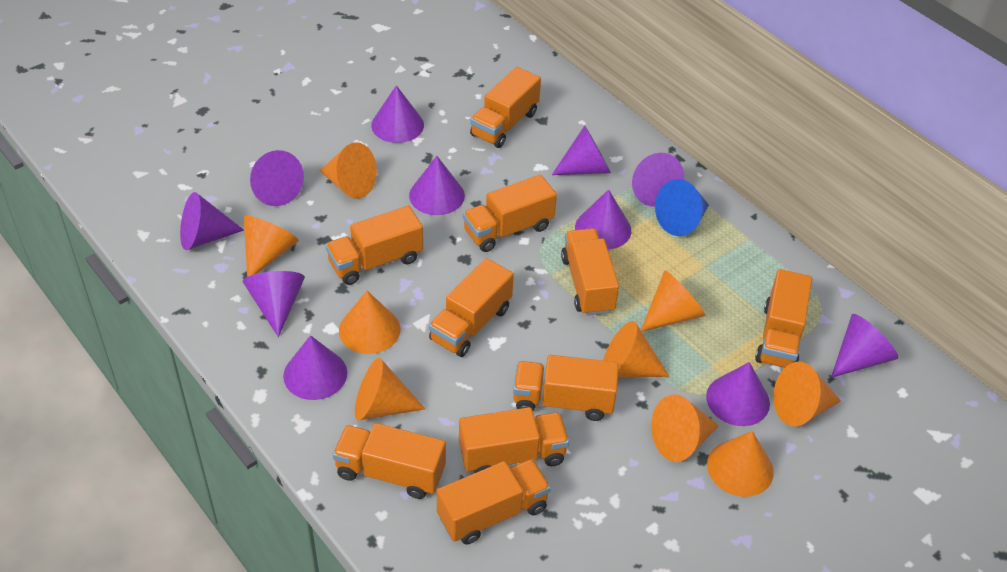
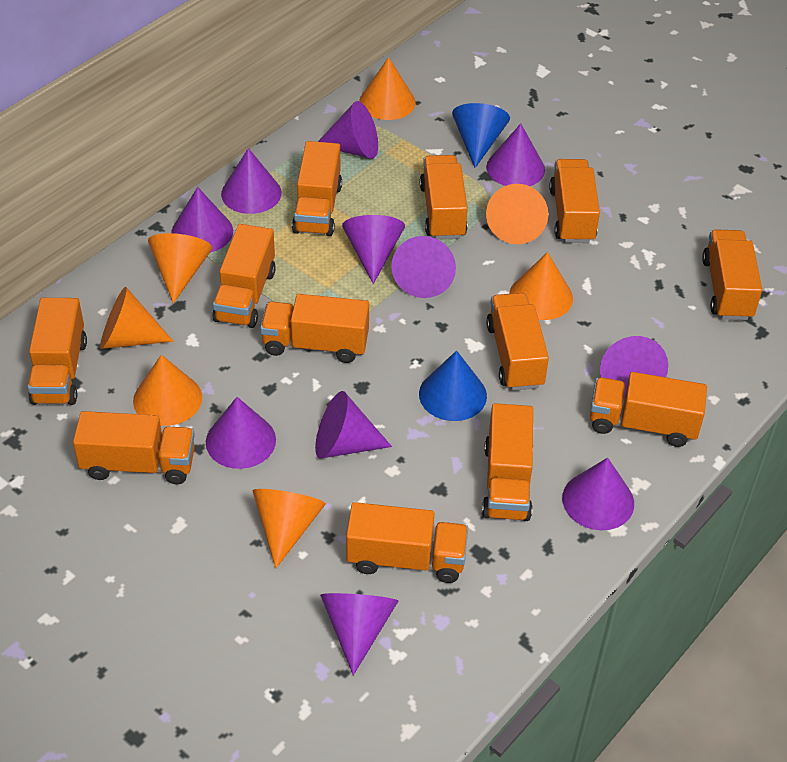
blue cone: 1 -> 2
orange cone: 9 -> 7
orange truck: 10 -> 12

